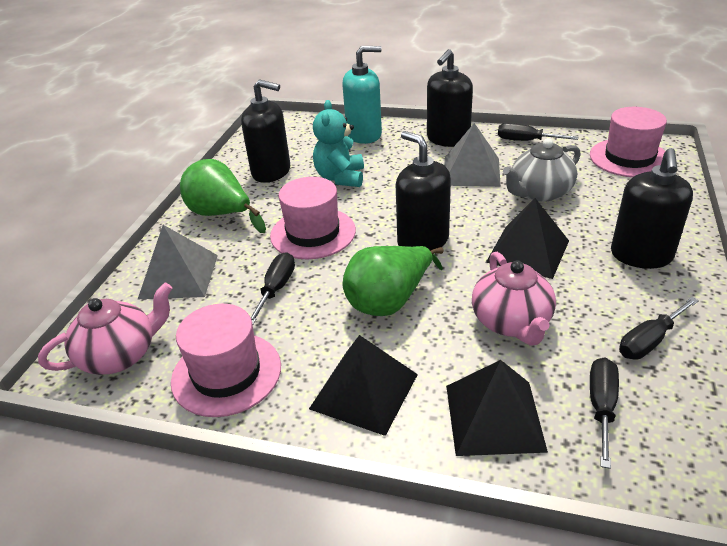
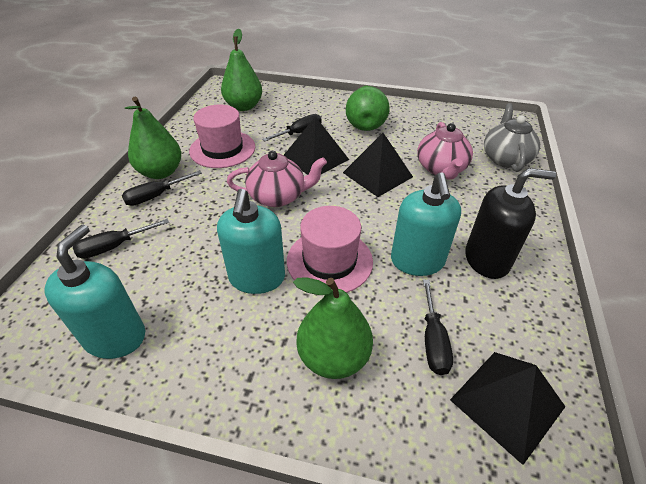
black soap dispenser: 4 -> 1
green pear: 2 -> 4
grey pyramid: 2 -> 0
pink hat: 3 -> 2
turquoise soap dispenser: 1 -> 3
turquoise teddy bear: 1 -> 0

